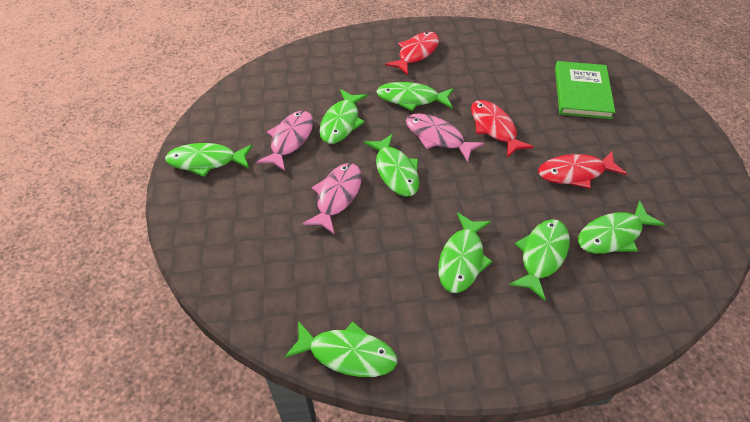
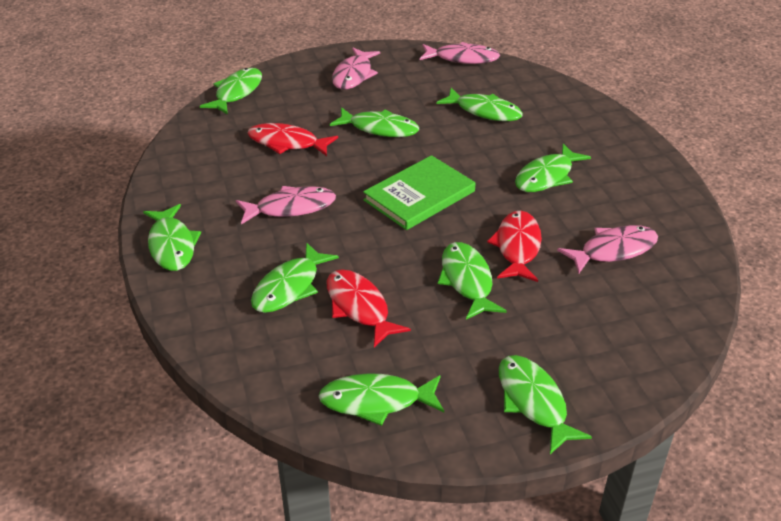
green fish: 8 -> 9
pink fish: 3 -> 4

